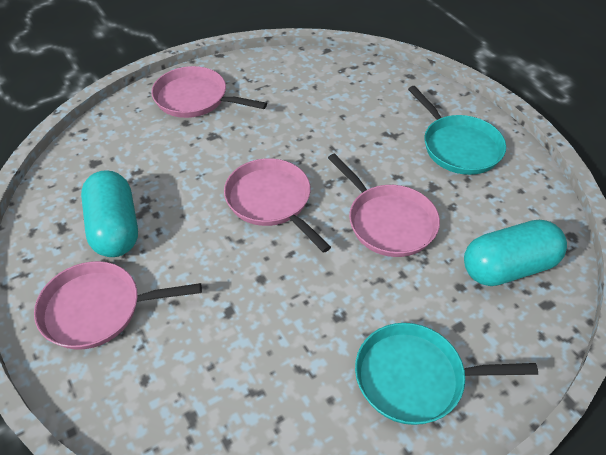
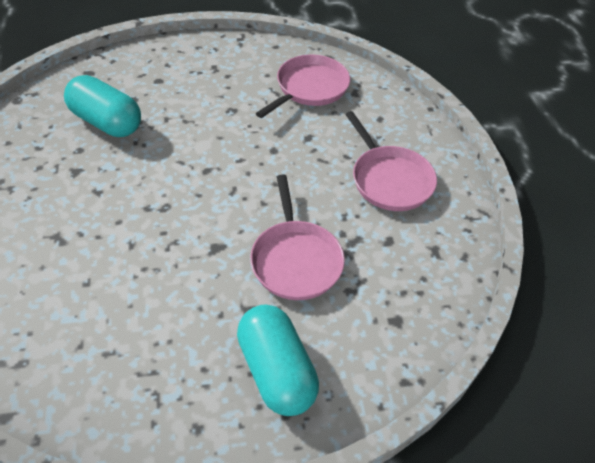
pink pan: 4 -> 3
turquoise pan: 2 -> 0

